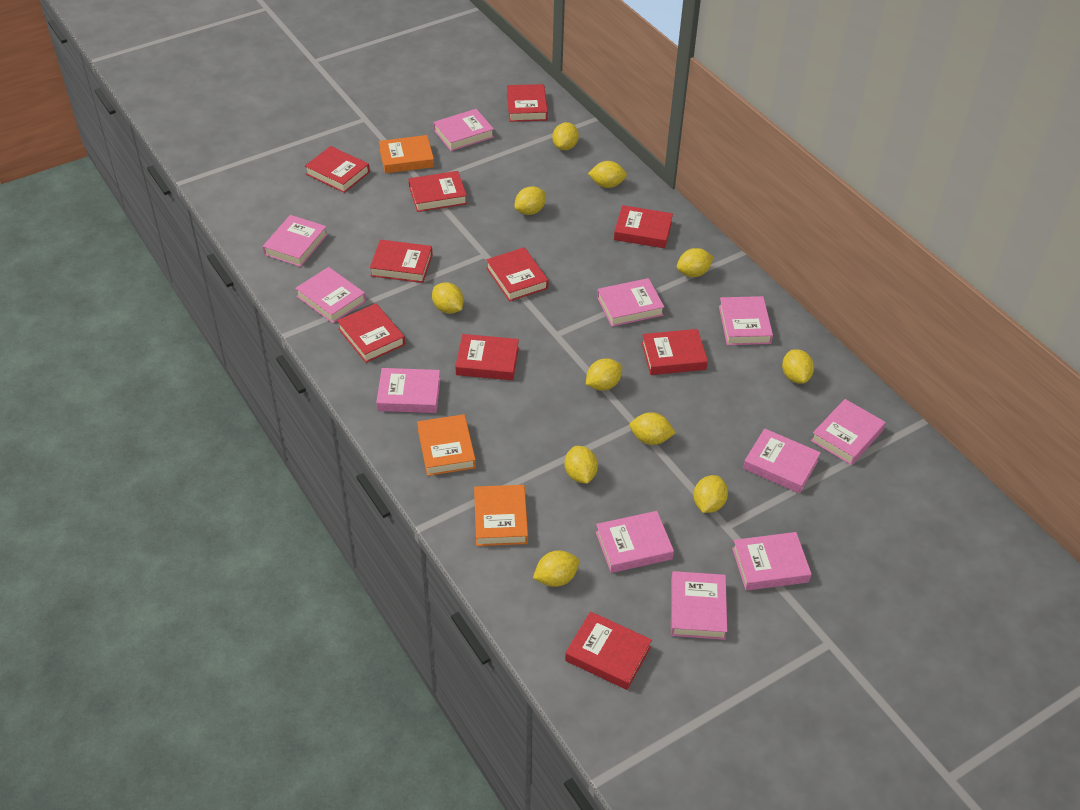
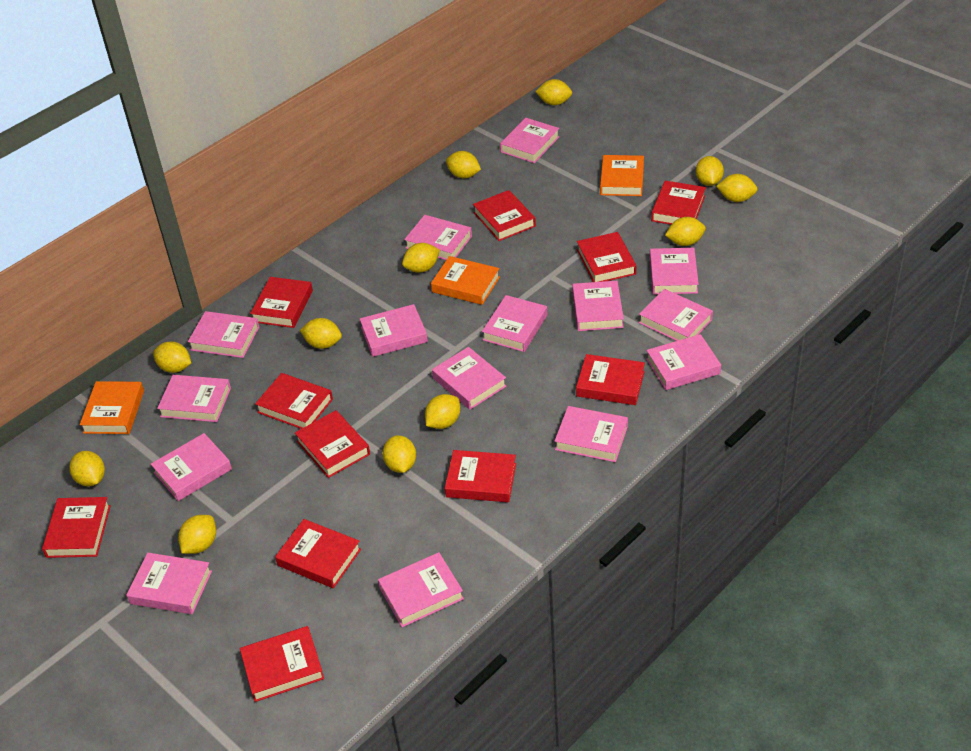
pink book: 11 -> 15
red book: 10 -> 11
yellow lemon: 11 -> 12

